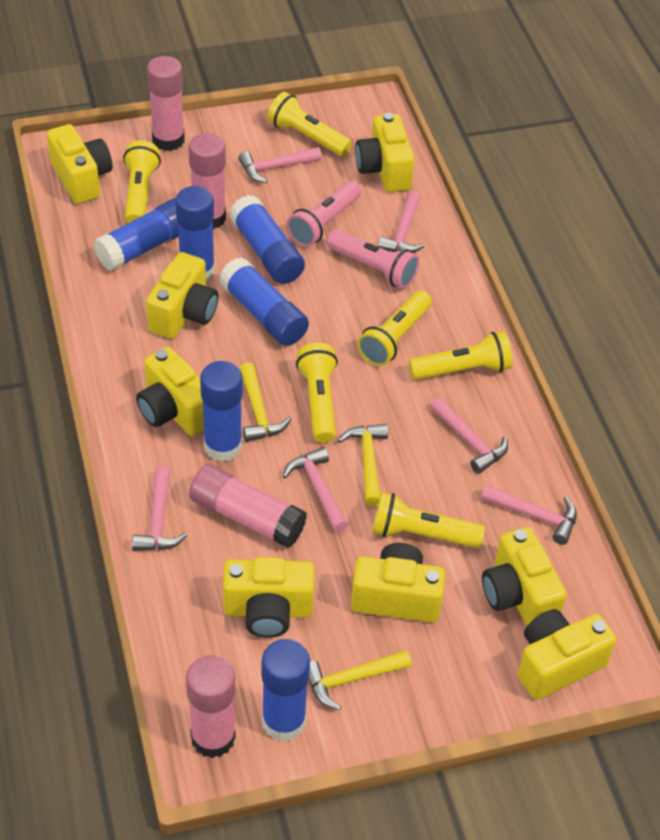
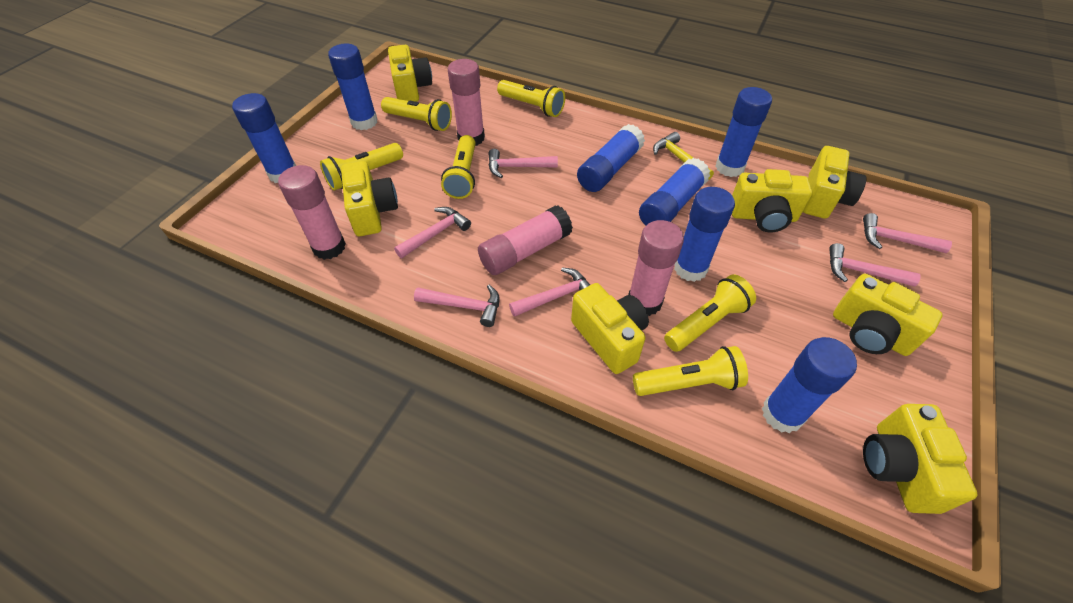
blue glue stick: 6 -> 7
pink flashlight: 2 -> 0
yellow camera: 8 -> 7
yellow hammer: 3 -> 1

